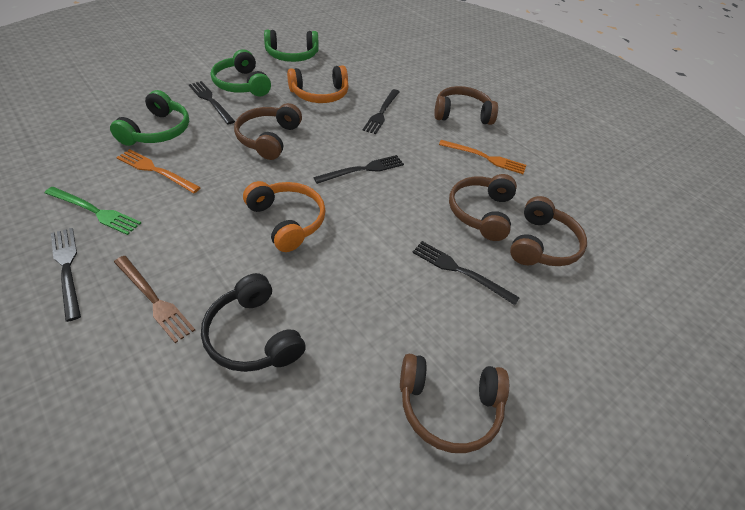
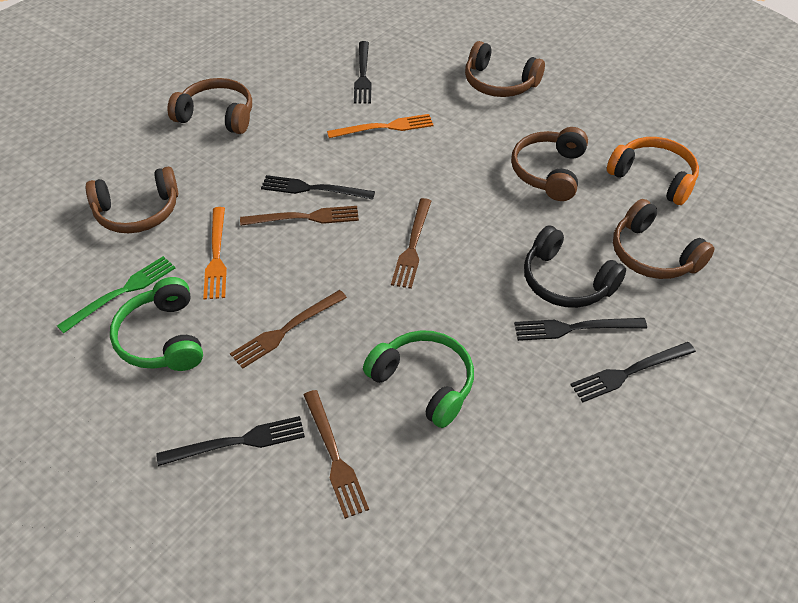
brown fork: 1 -> 4
green headphones: 3 -> 2
orange headphones: 2 -> 1

